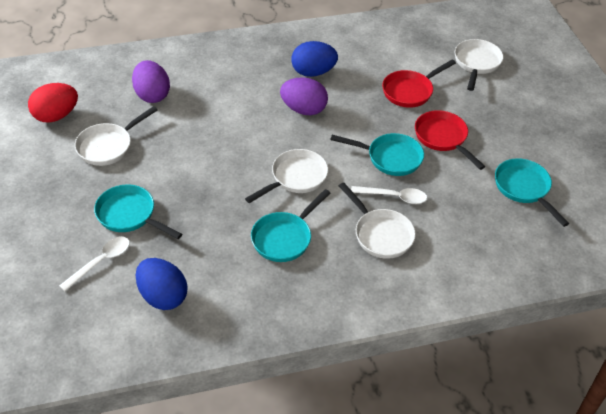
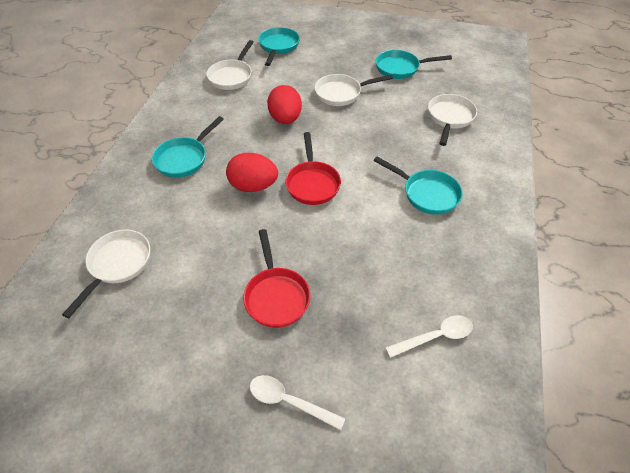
blue egg: 2 -> 0
purple egg: 2 -> 0
red egg: 1 -> 2

